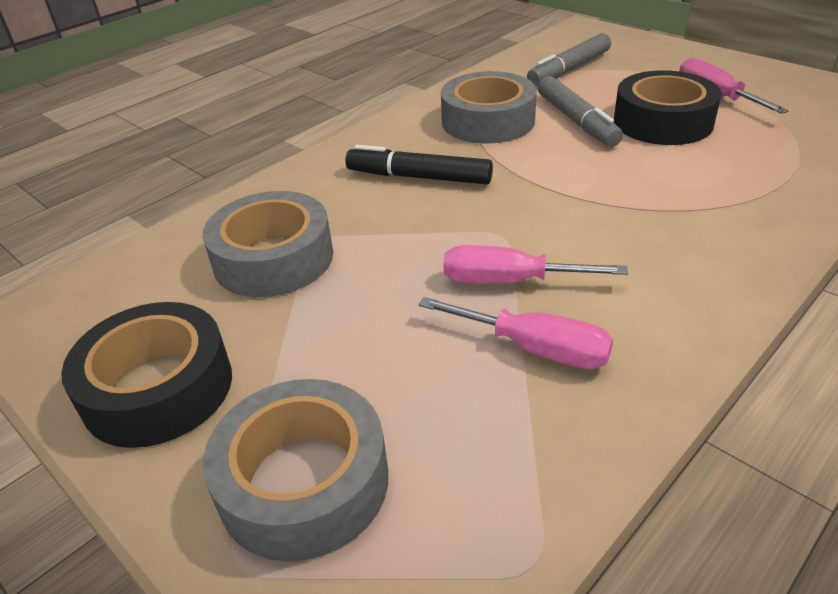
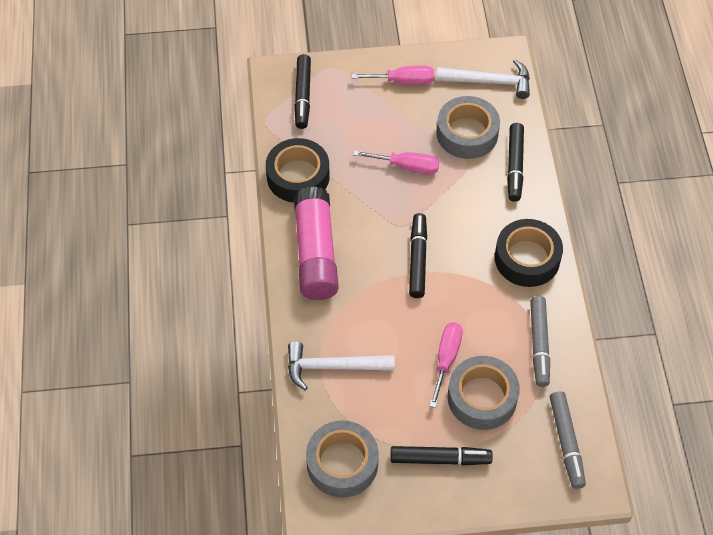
black marker: 1 -> 4
pink glue stick: 0 -> 1
white hammer: 0 -> 2

